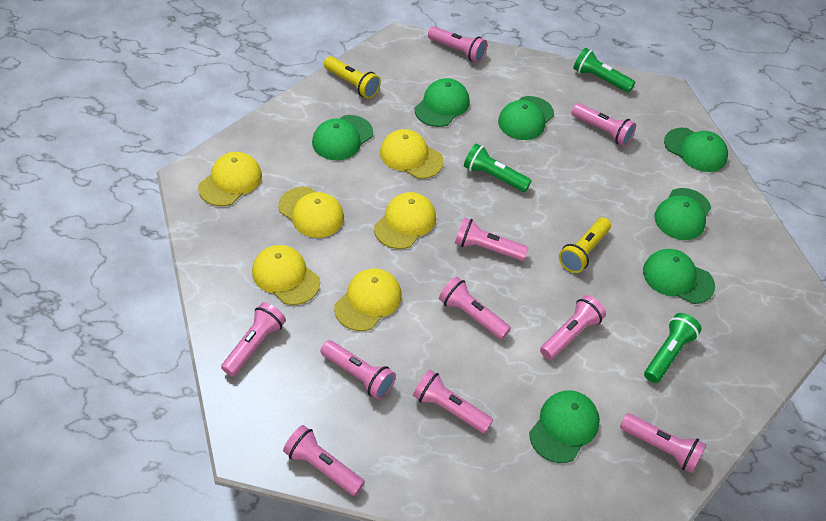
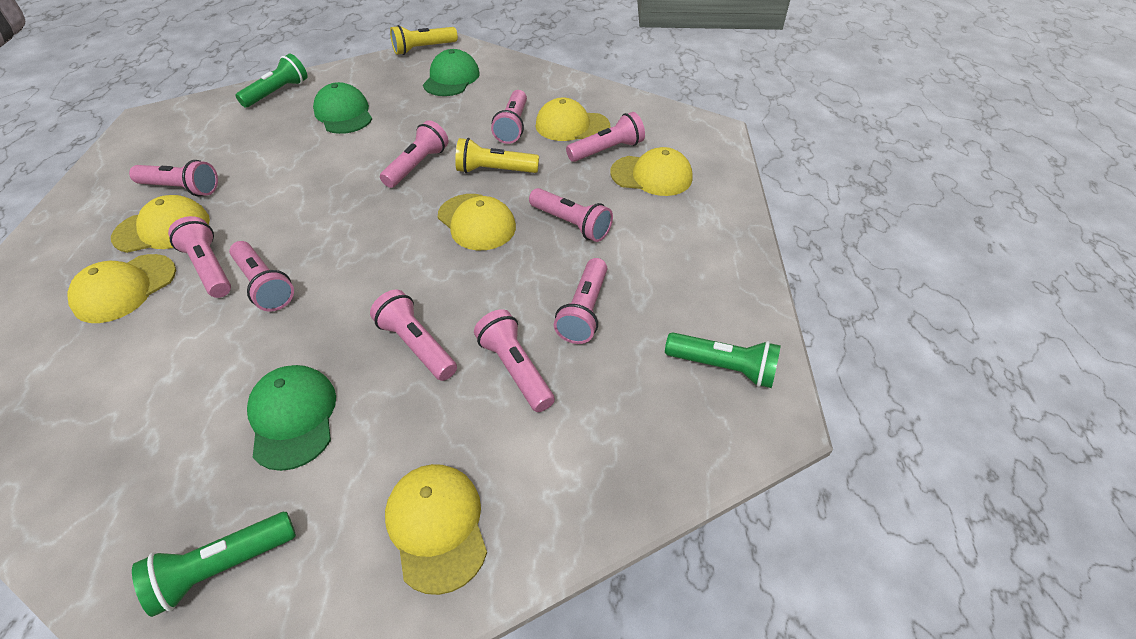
green cap: 7 -> 3

